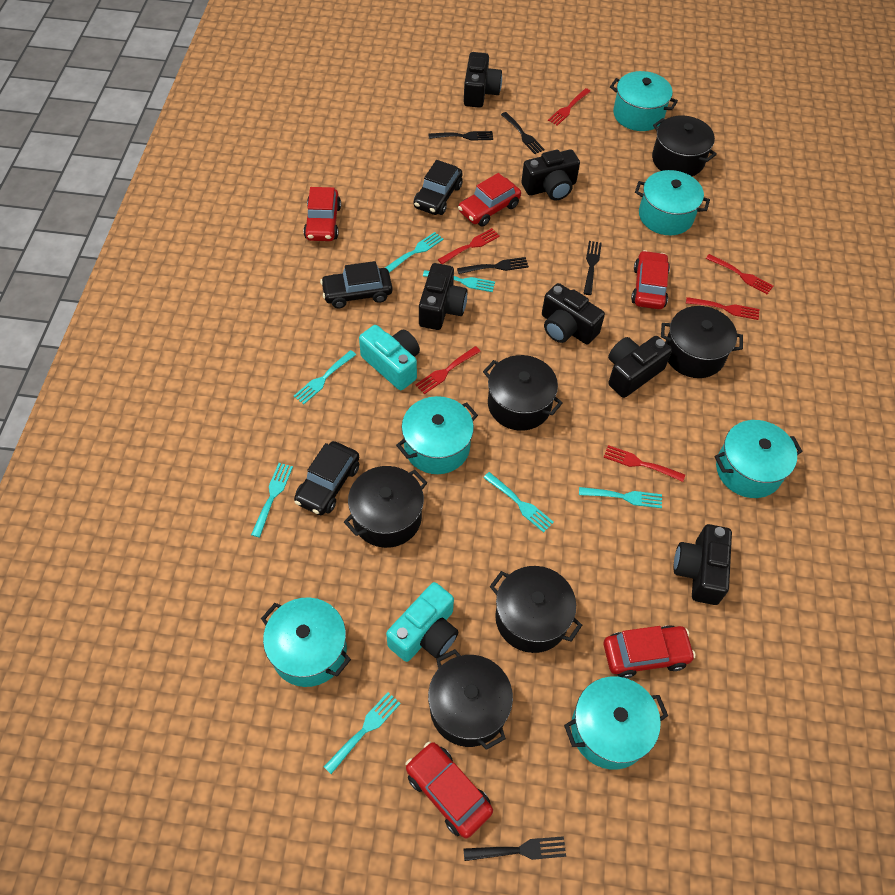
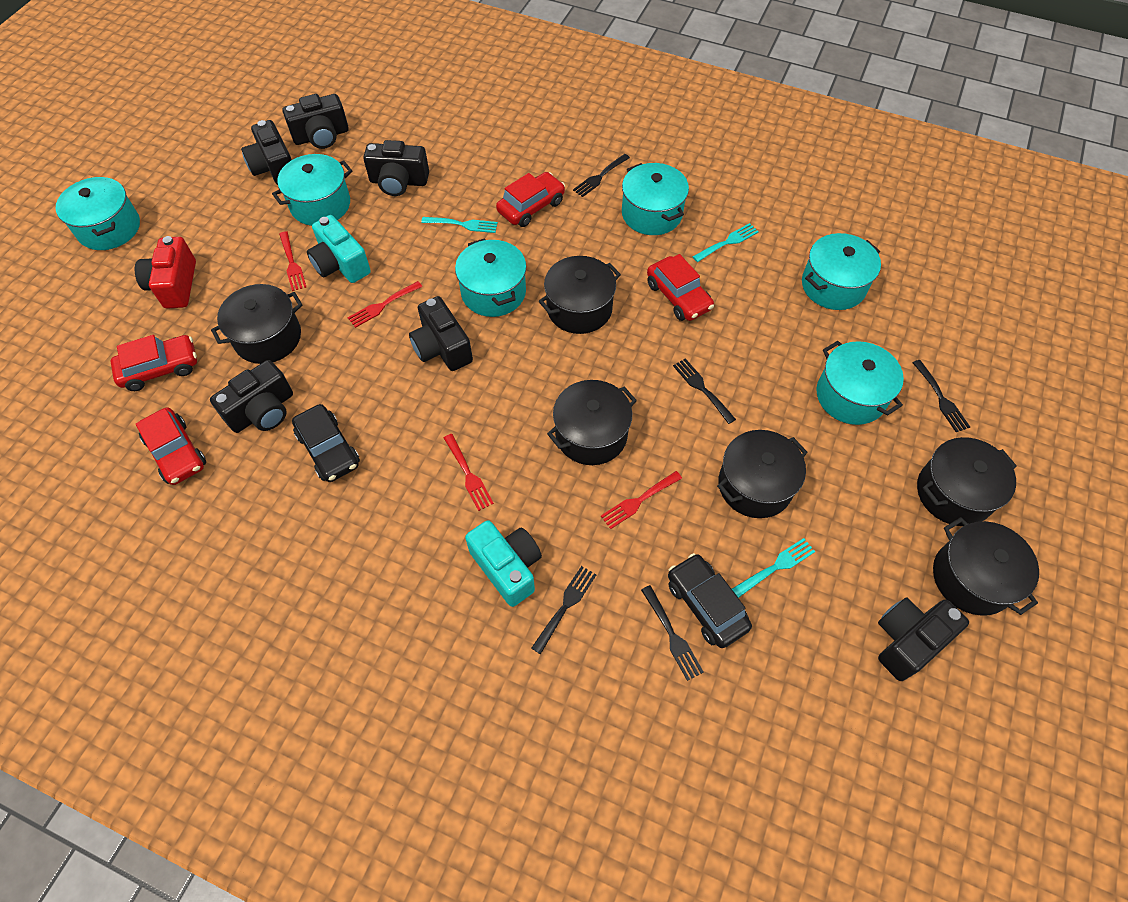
black car: 3 -> 2
red camera: 0 -> 1
red car: 5 -> 4
red fork: 6 -> 4
turquoise fork: 7 -> 3

